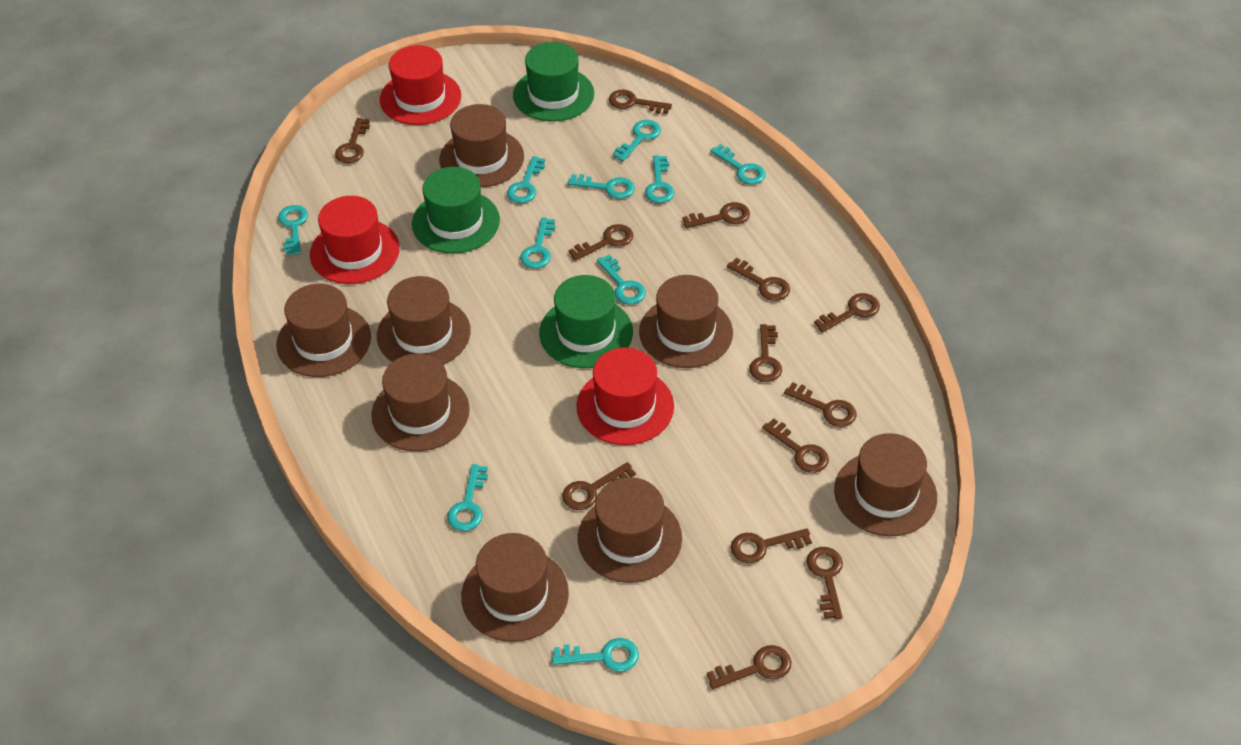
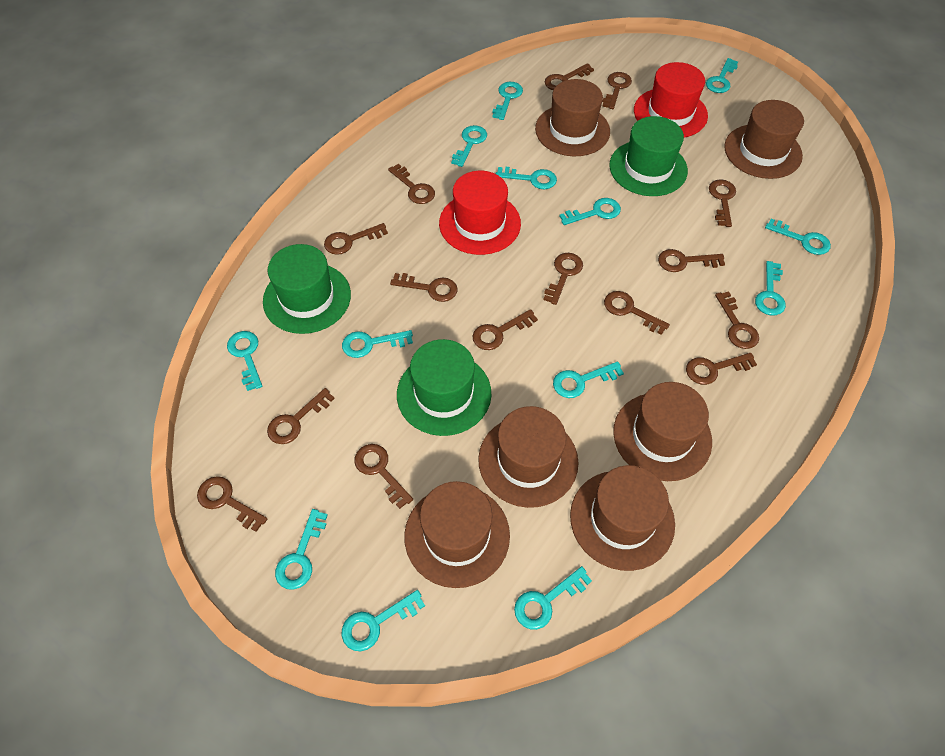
brown hat: 8 -> 6
brown key: 13 -> 15
red hat: 3 -> 2
turquoise key: 10 -> 13

